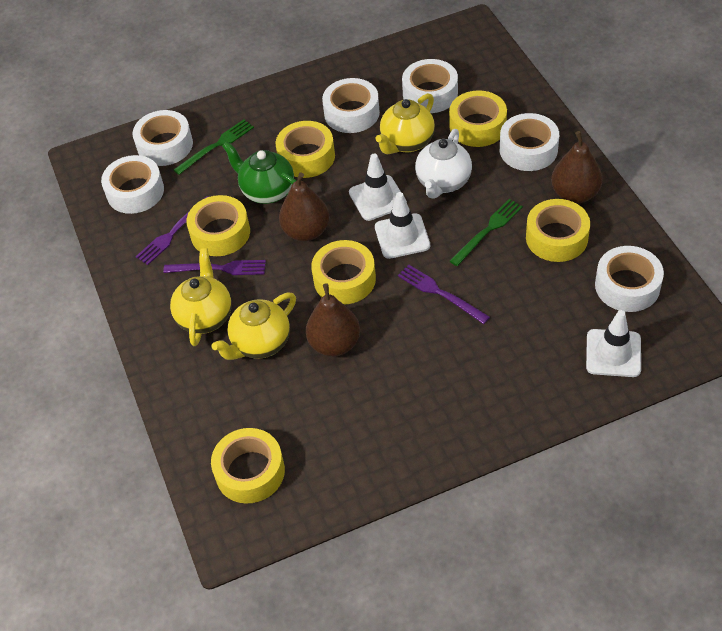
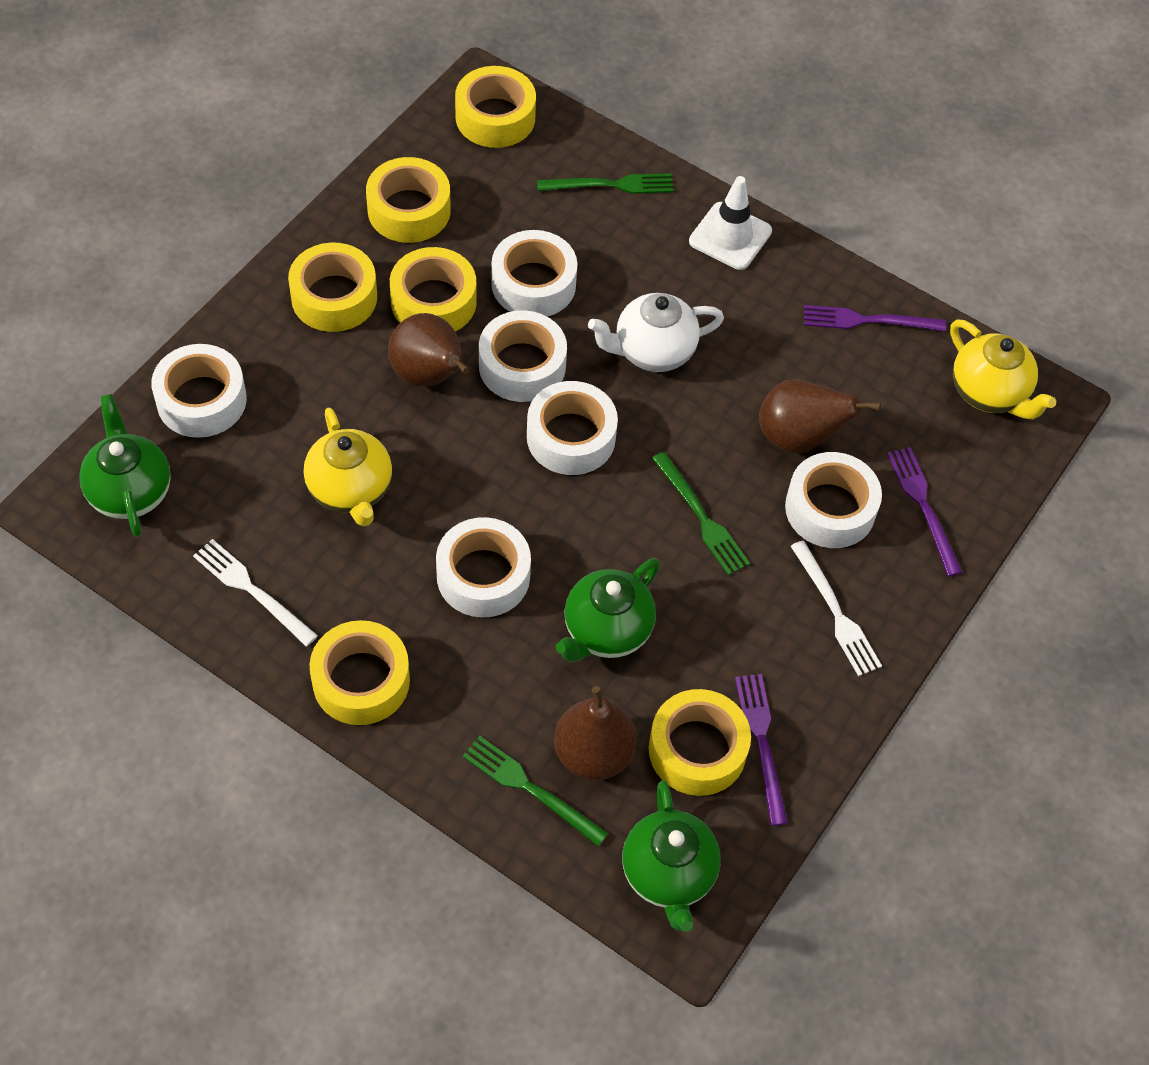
green fork: 2 -> 3
green teapot: 1 -> 3
white fork: 0 -> 2
white traffic cone: 3 -> 1
yellow teapot: 3 -> 2

